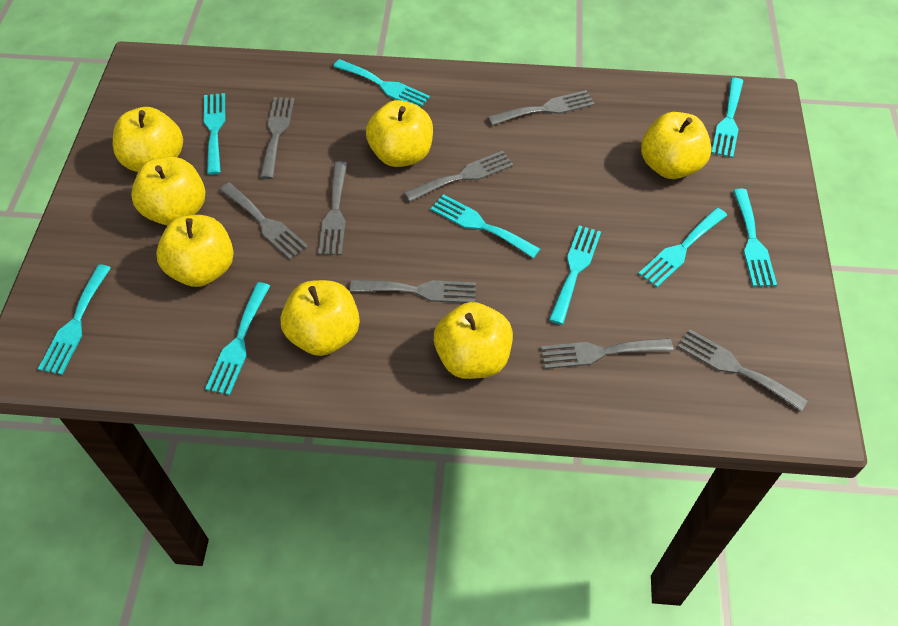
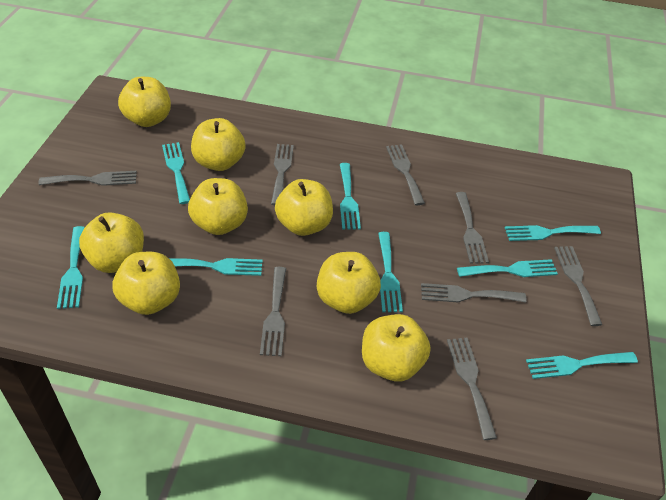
turquoise fork: 9 -> 8
yellow apple: 7 -> 8

